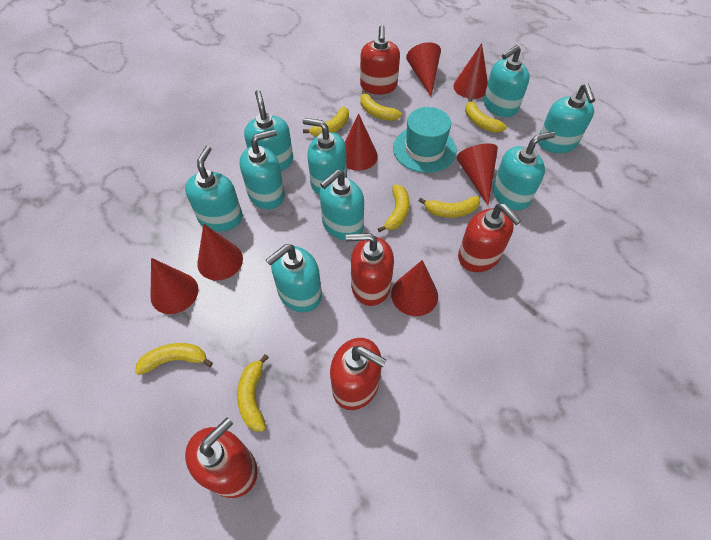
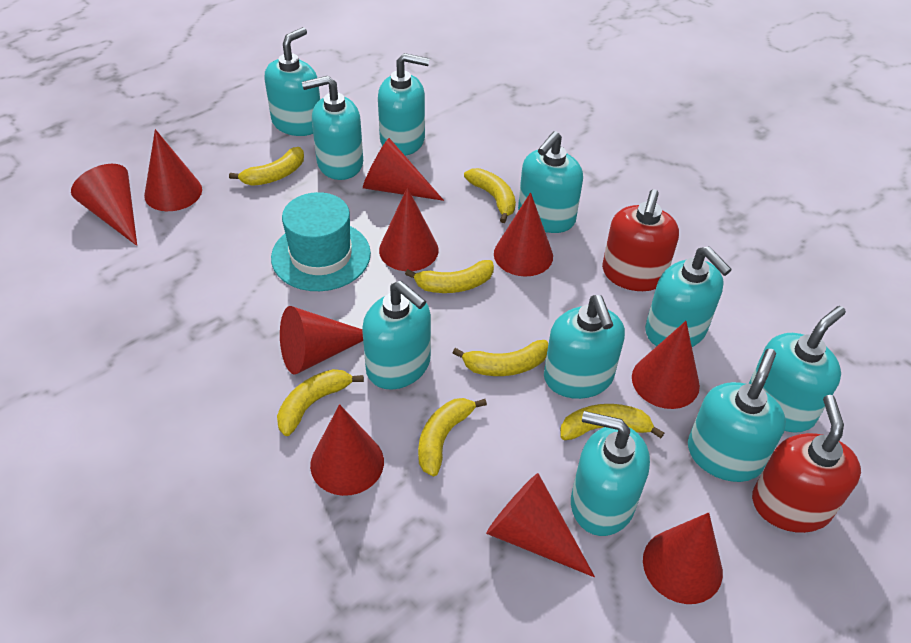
red cone: 7 -> 10
red soap dispenser: 5 -> 2
turquoise soap dispenser: 9 -> 10

